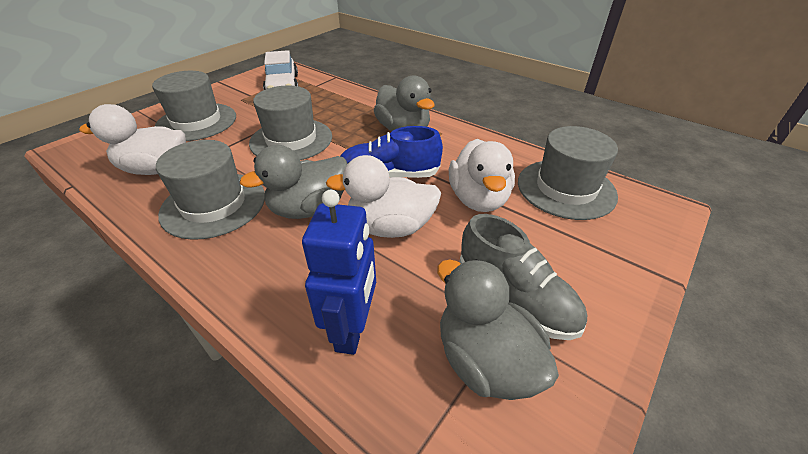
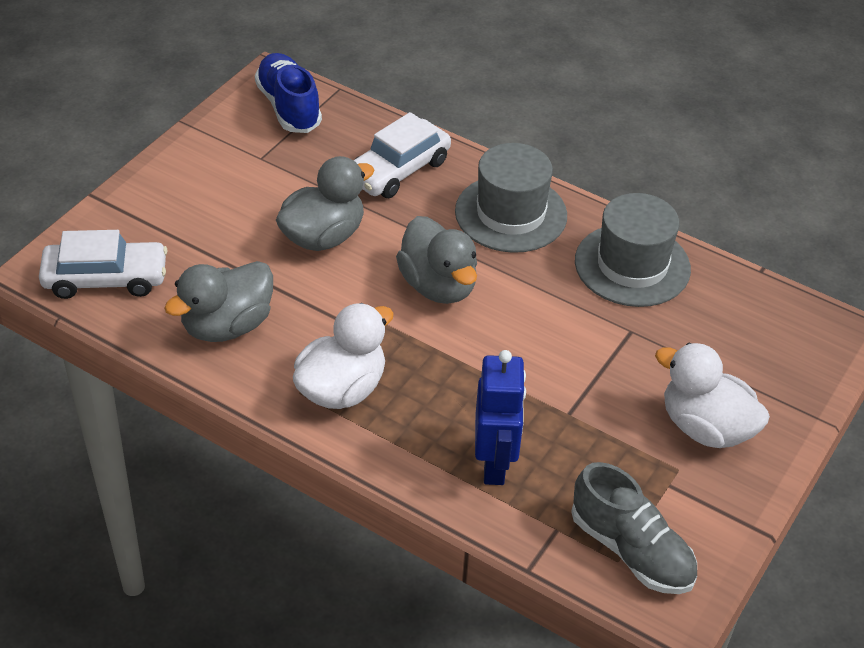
grey hat: 4 -> 2
white car: 1 -> 2
white duck: 3 -> 2

